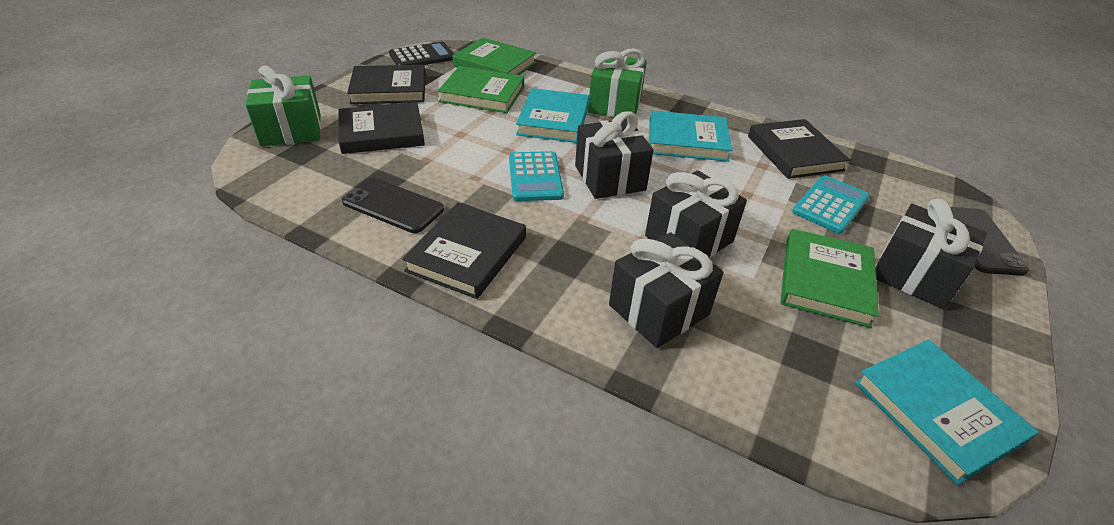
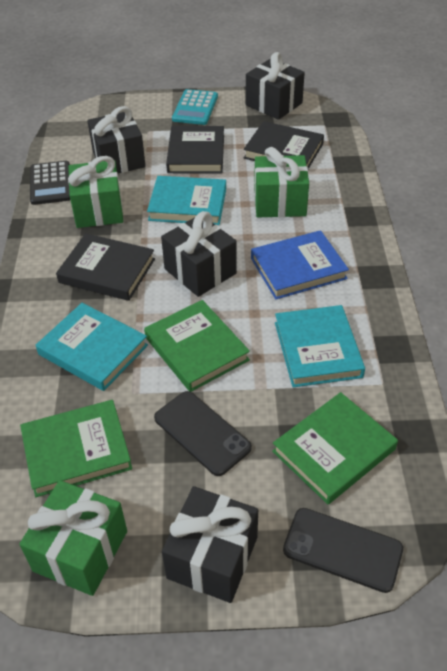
black book: 4 -> 3
blue book: 0 -> 1
green gift: 2 -> 3
turquoise calculator: 2 -> 1

